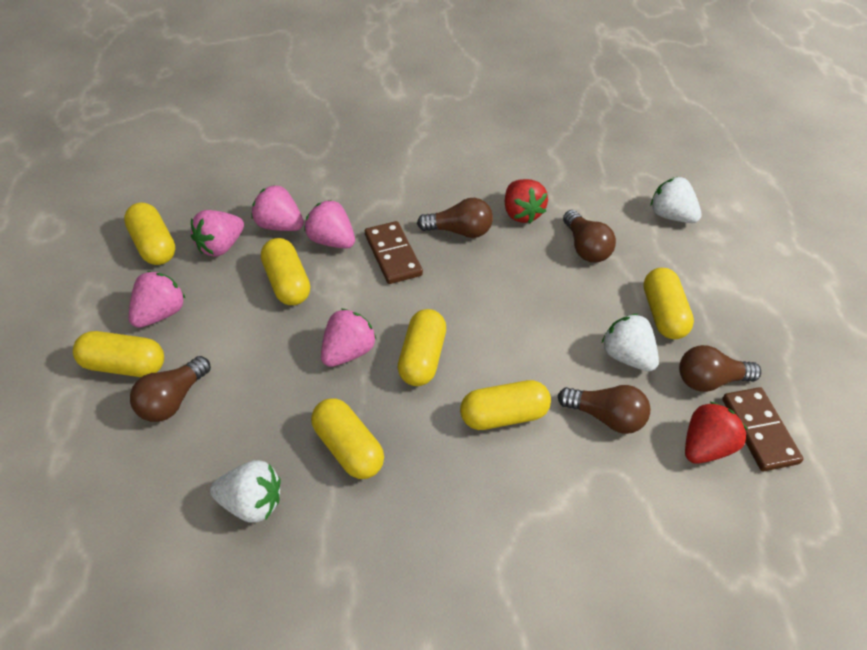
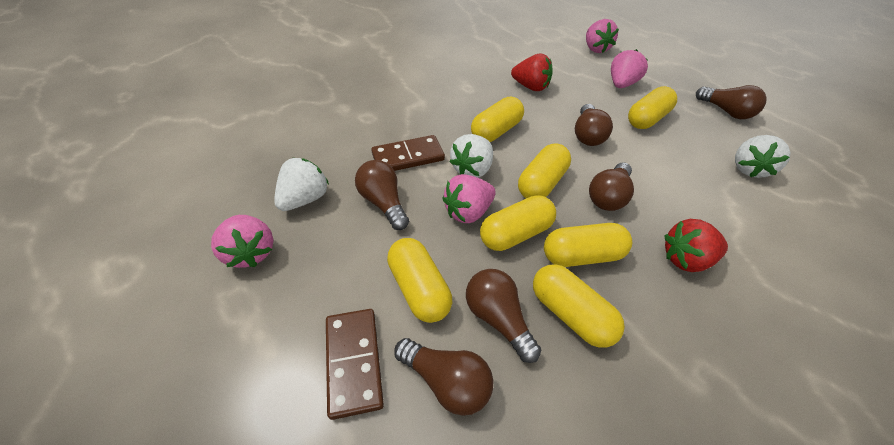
brown light bulb: 5 -> 6
pink strawberry: 5 -> 4

